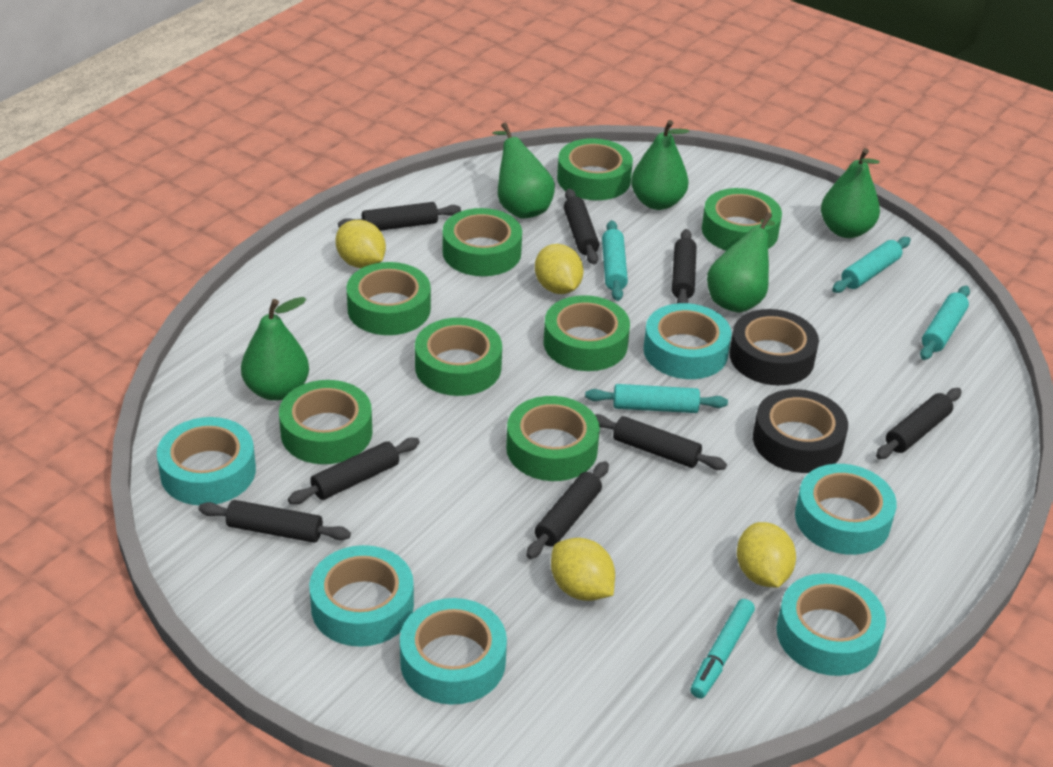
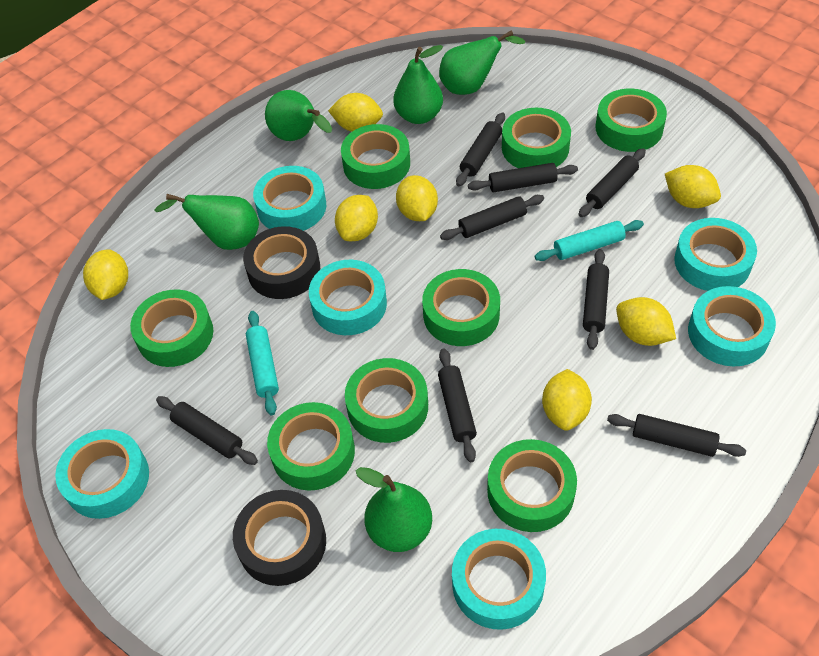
turquoise marker: 1 -> 0
turquoise rolling pin: 4 -> 2
yellow lemon: 4 -> 7

